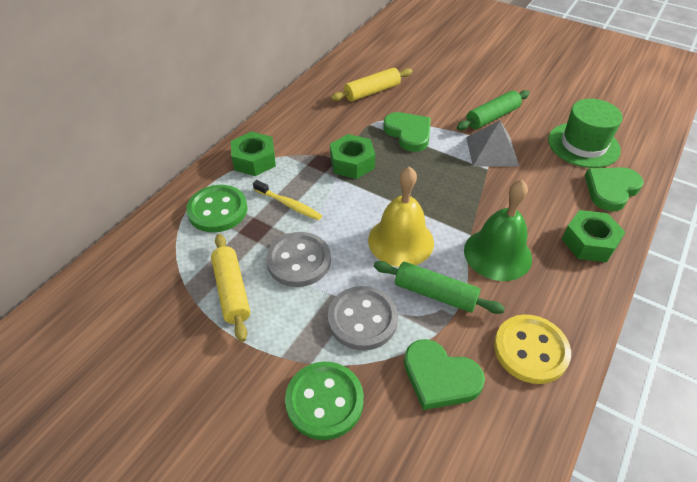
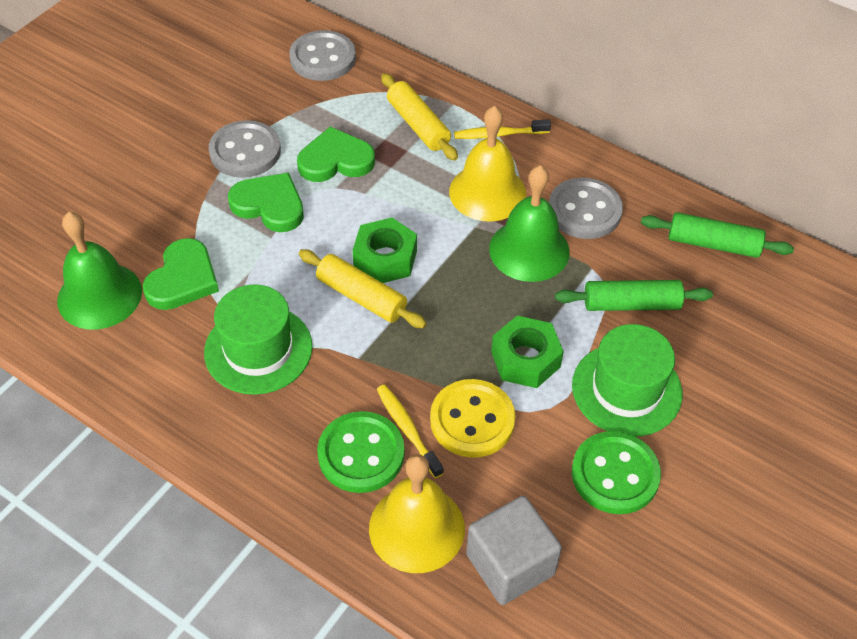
green bell: 1 -> 2
green hat: 1 -> 2
green nut: 3 -> 2
grey button: 2 -> 3
grey cube: 0 -> 1
grey pyramid: 1 -> 0
yellow bell: 1 -> 2
yellow toothbrush: 1 -> 2

